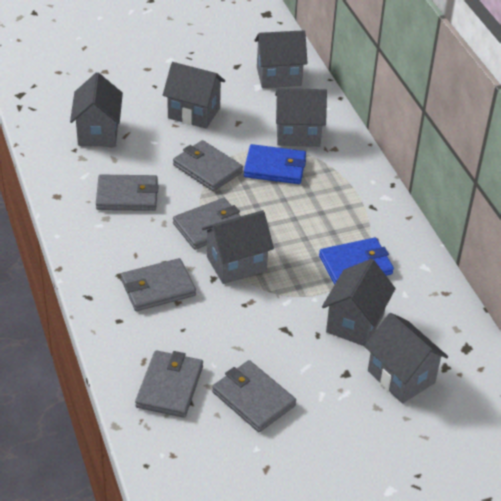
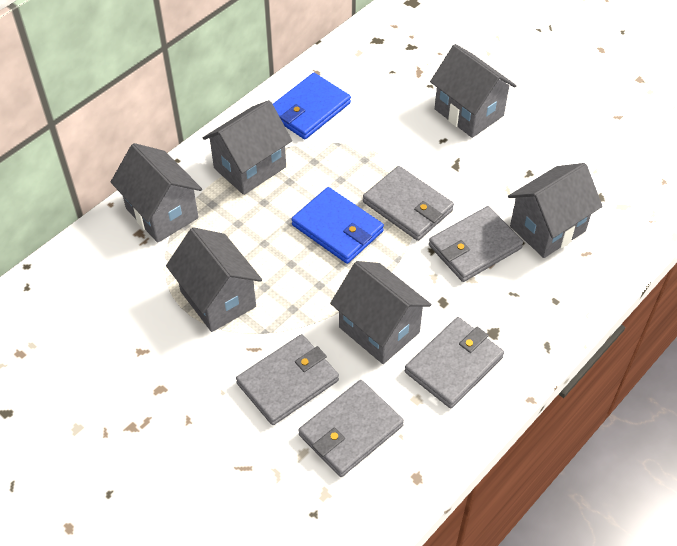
grey house: 7 -> 6
grey wallet: 6 -> 5

